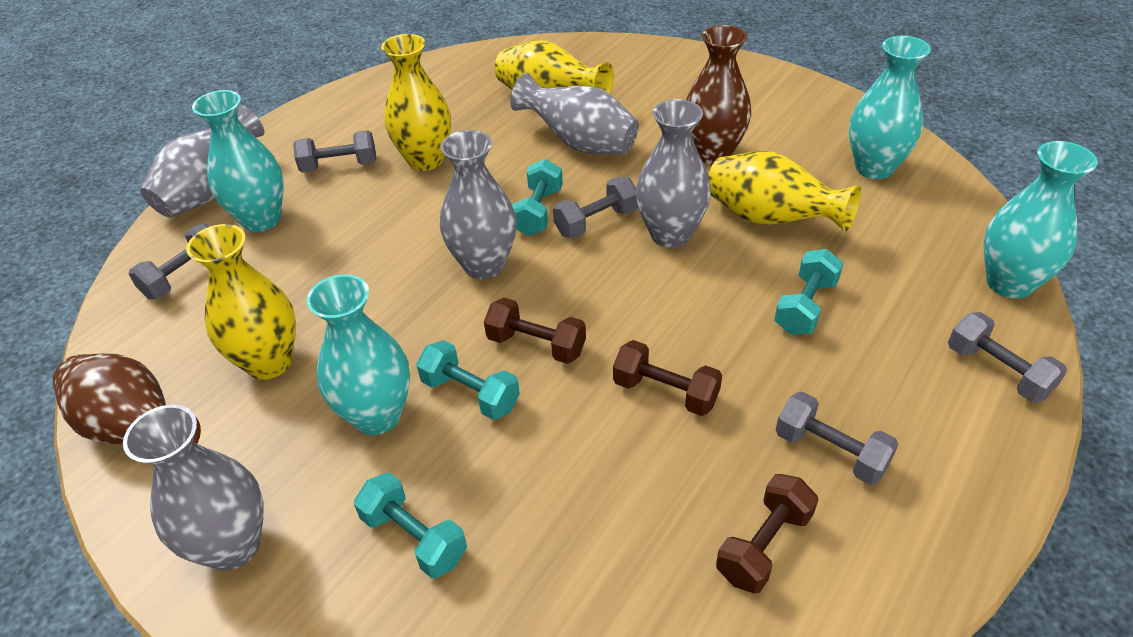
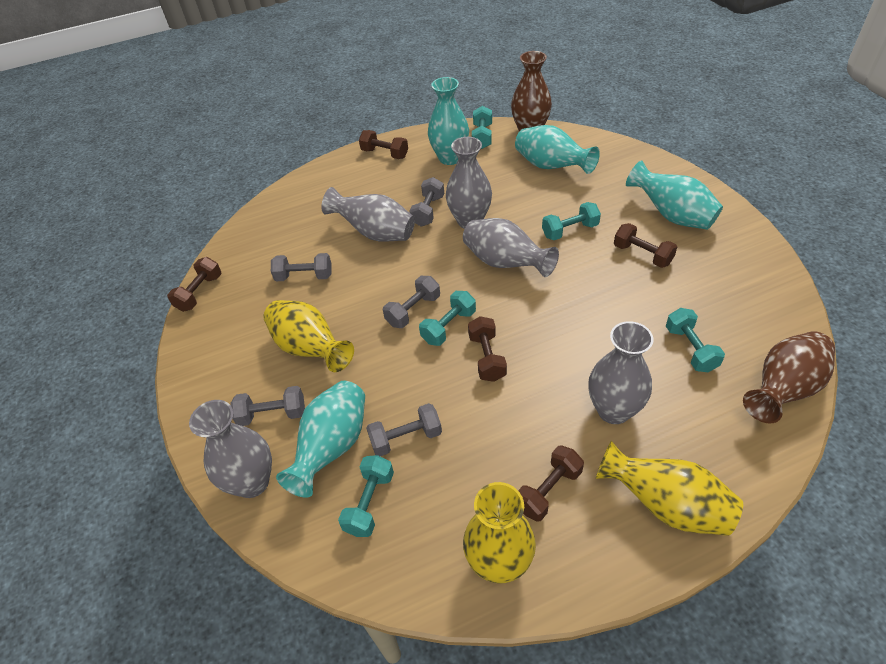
brown dumbbell: 3 -> 5
turquoise dumbbell: 4 -> 5
yellow vase: 4 -> 3

